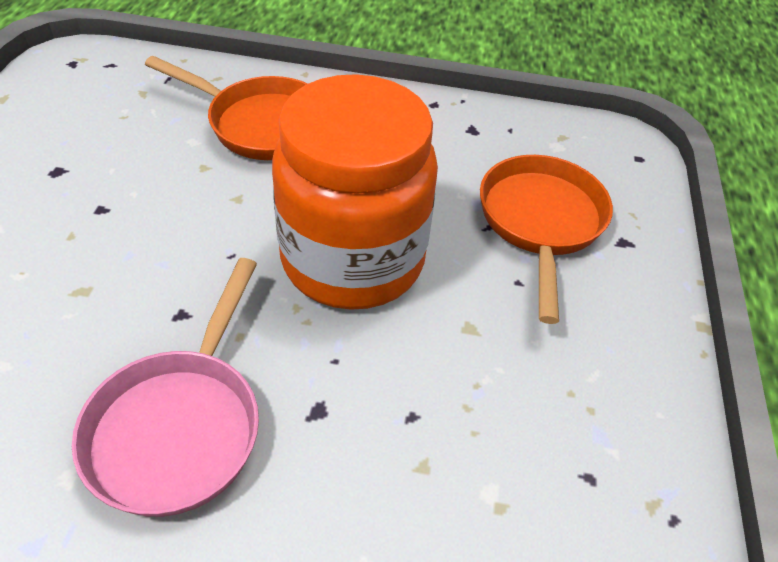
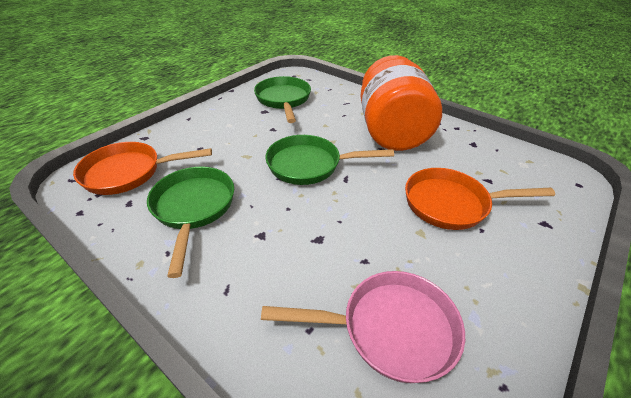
green pan: 0 -> 3

